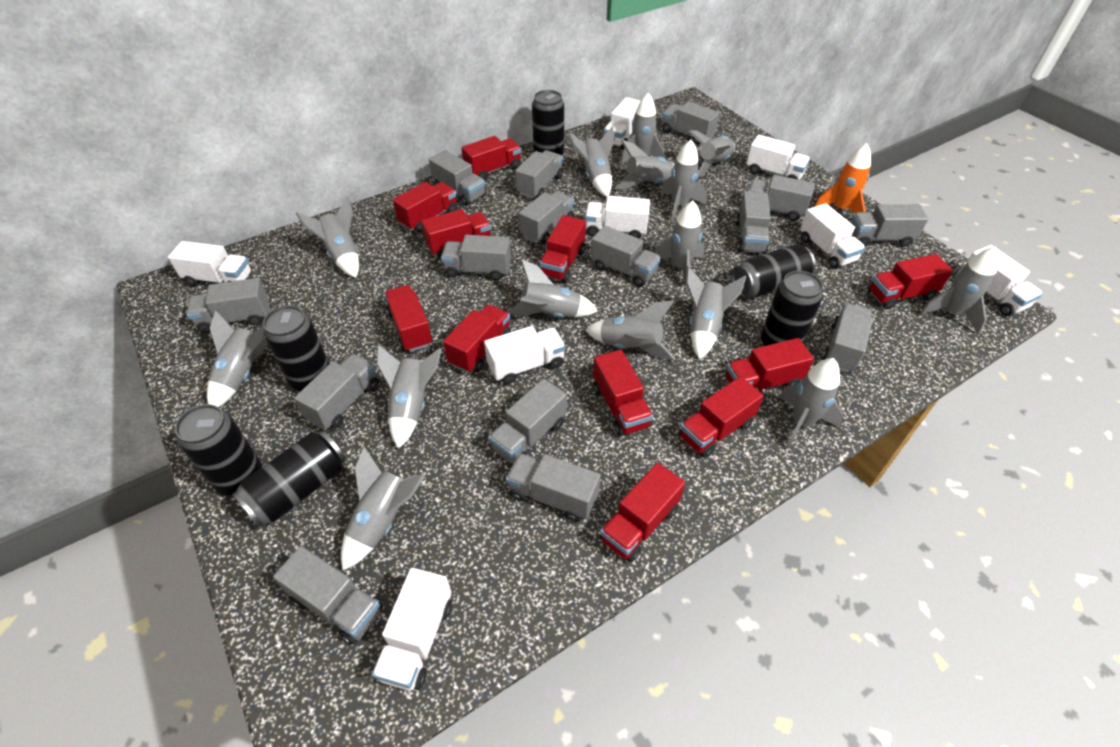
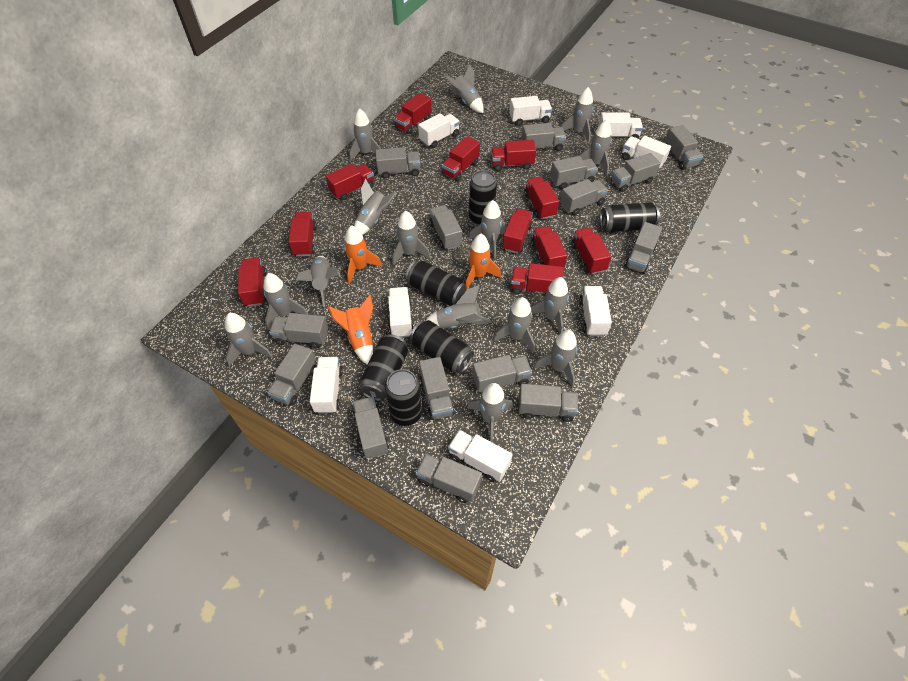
orange rocket: 1 -> 3

